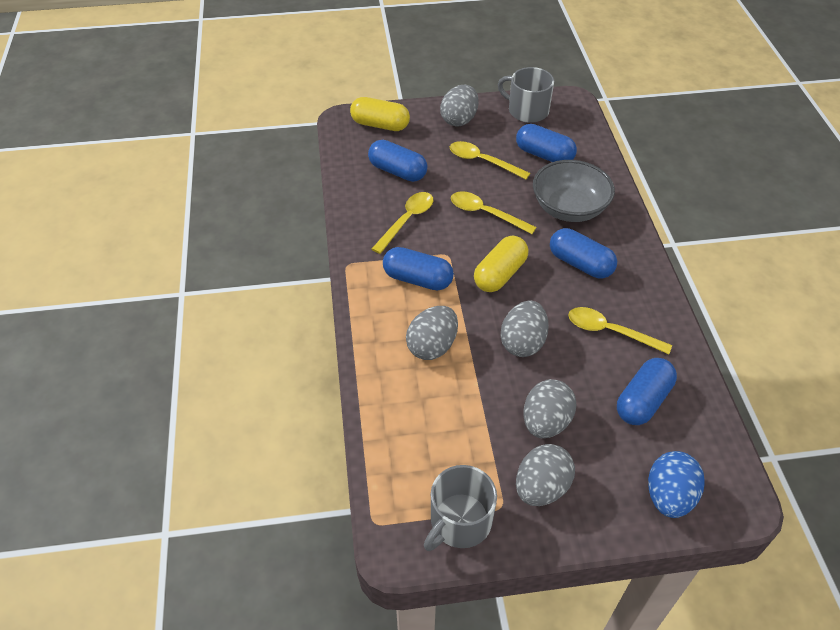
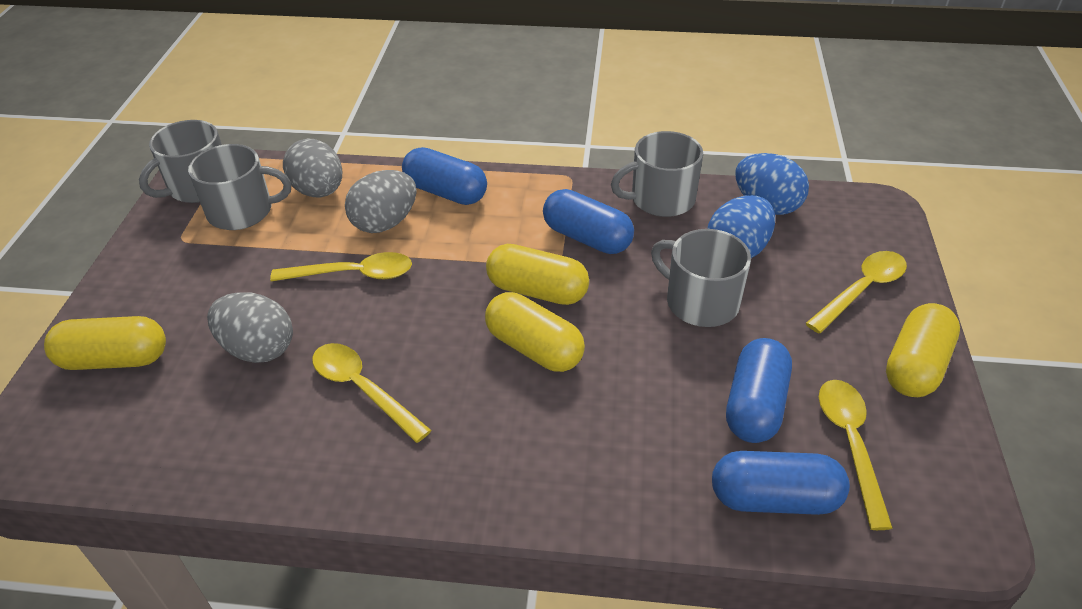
blue capsule: 5 -> 4
blue egg: 1 -> 2
grey bowl: 1 -> 0
grey egg: 5 -> 3
grey mug: 2 -> 4
yellow capsule: 2 -> 4

